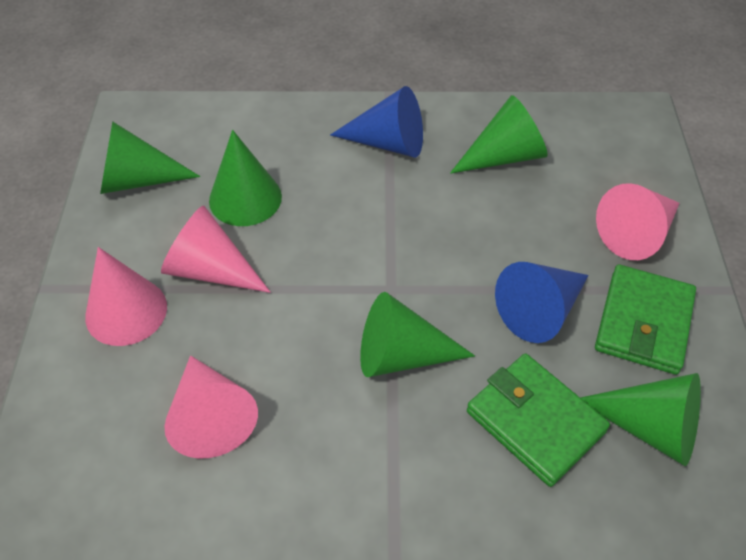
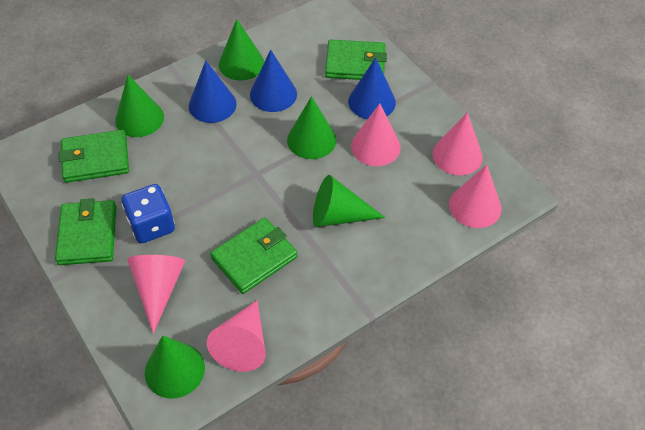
blue cone: 2 -> 3
blue dice: 0 -> 1
green wallet: 2 -> 4
pink cone: 4 -> 5

